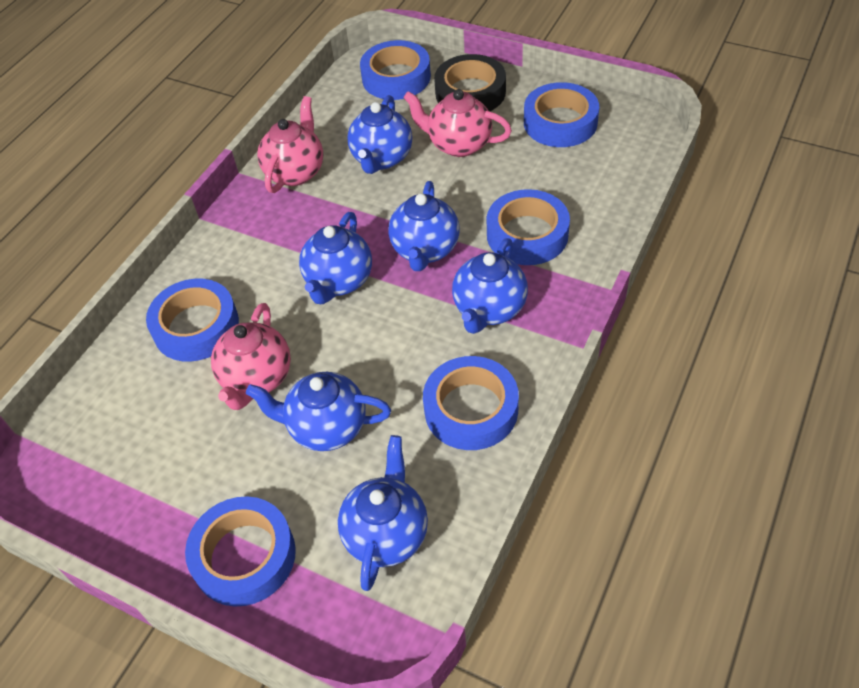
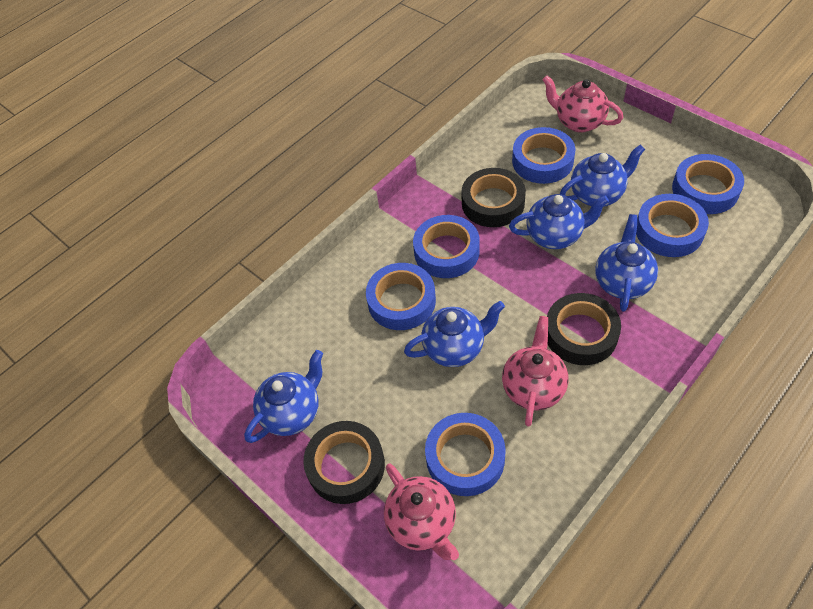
black tape: 1 -> 3
blue teapot: 6 -> 5

